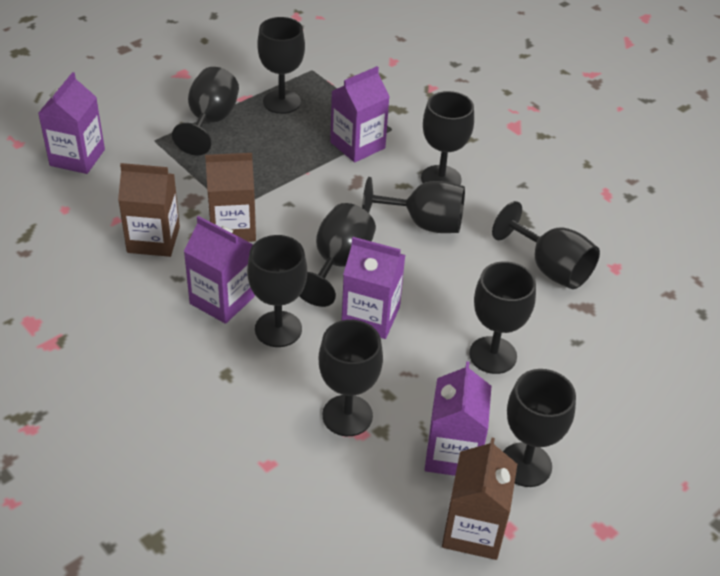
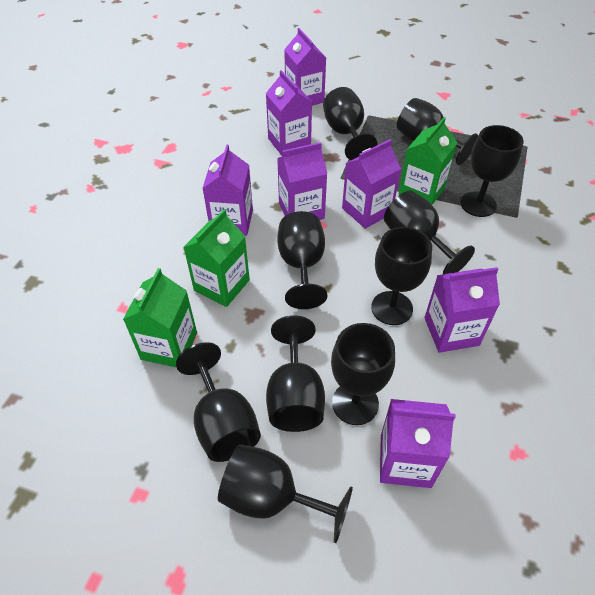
brown carton: 3 -> 0
green carton: 0 -> 3
purple carton: 5 -> 7

